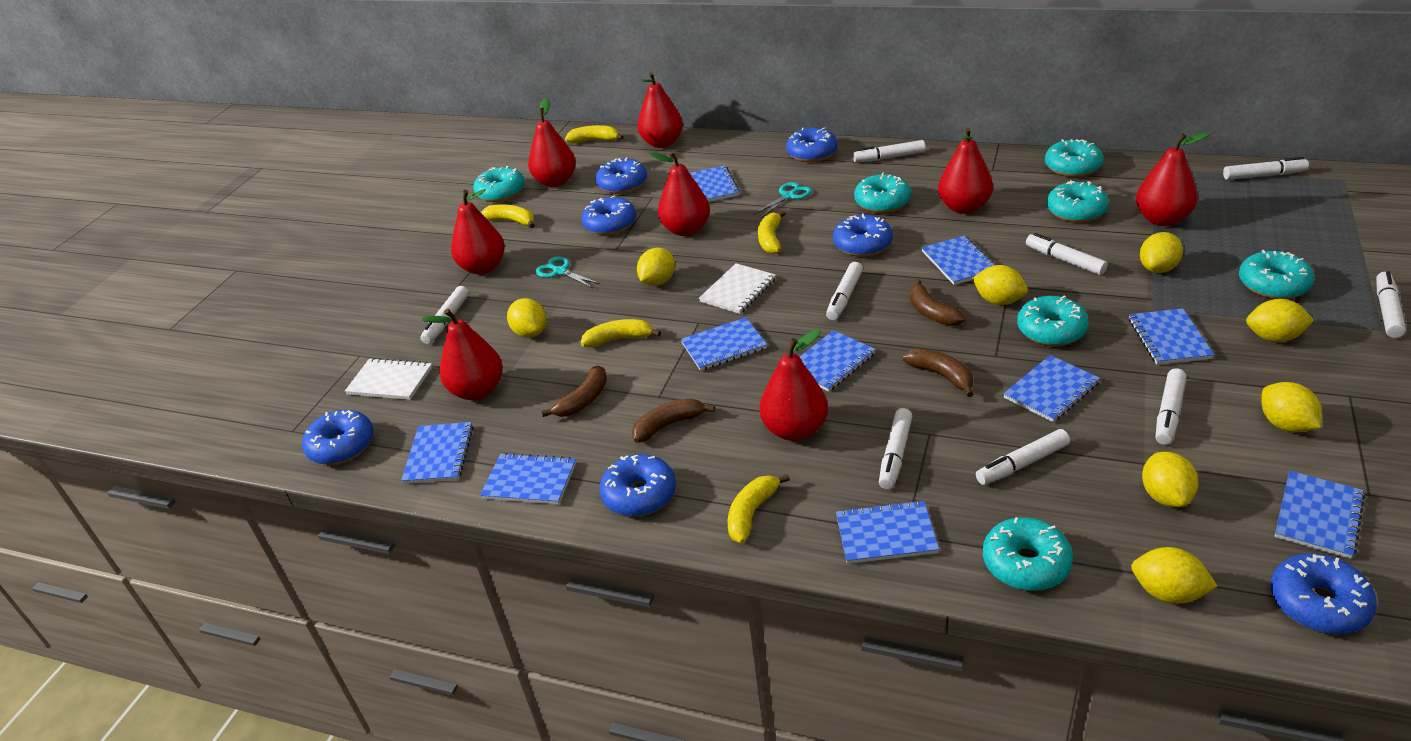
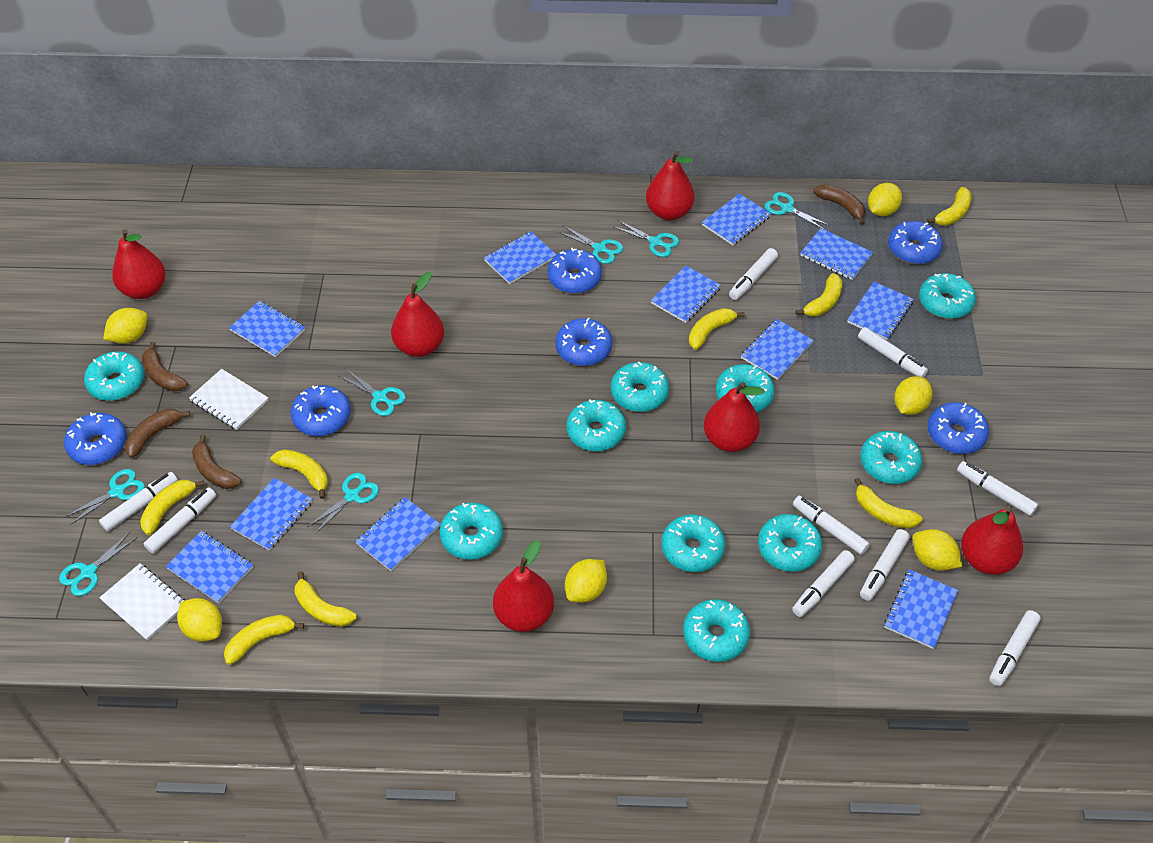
blue donut: 7 -> 6
blue notebook: 10 -> 11
red pear: 8 -> 6
turquoise donut: 7 -> 10
turquoise scissors: 2 -> 7
yellow banana: 5 -> 8
yellow lemon: 8 -> 6

